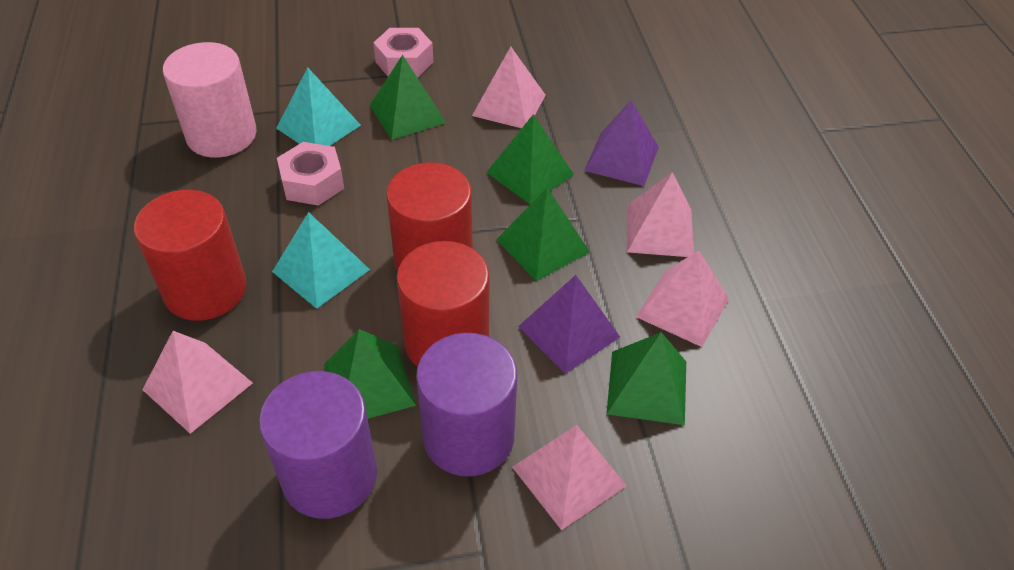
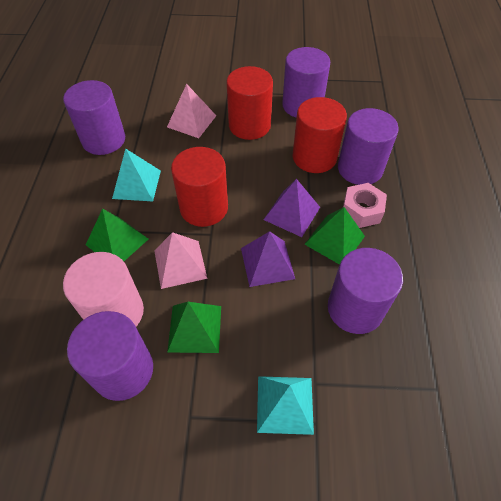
green pyramid: 5 -> 3
pink nut: 2 -> 1
pink pyramid: 5 -> 2
purple cylinder: 2 -> 5

